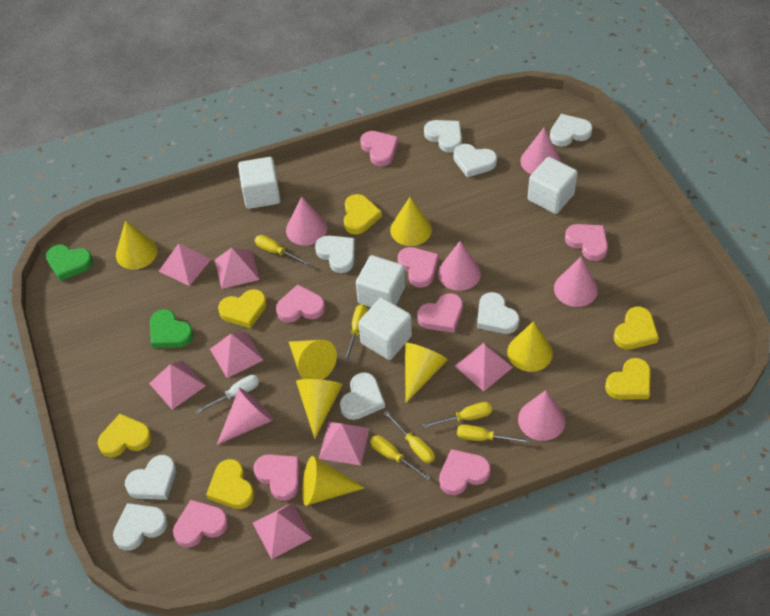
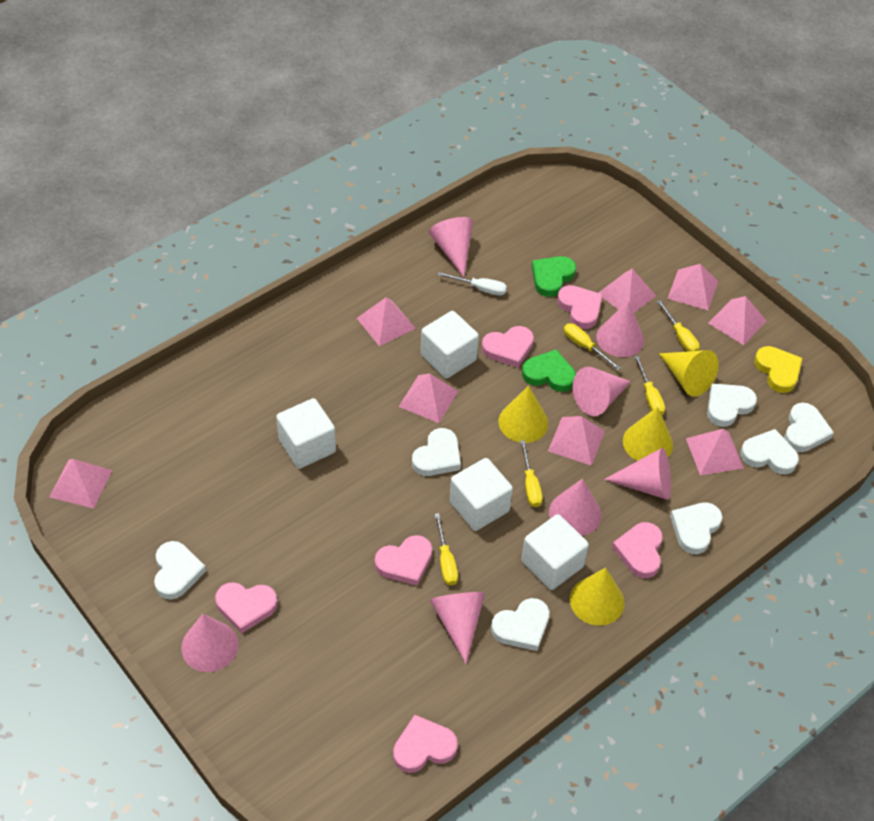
pink cone: 6 -> 7
pink heart: 8 -> 6
pink pyramid: 7 -> 8
white heart: 8 -> 7
yellow cone: 7 -> 4
yellow heart: 6 -> 1
yellow screwdriver: 6 -> 5

